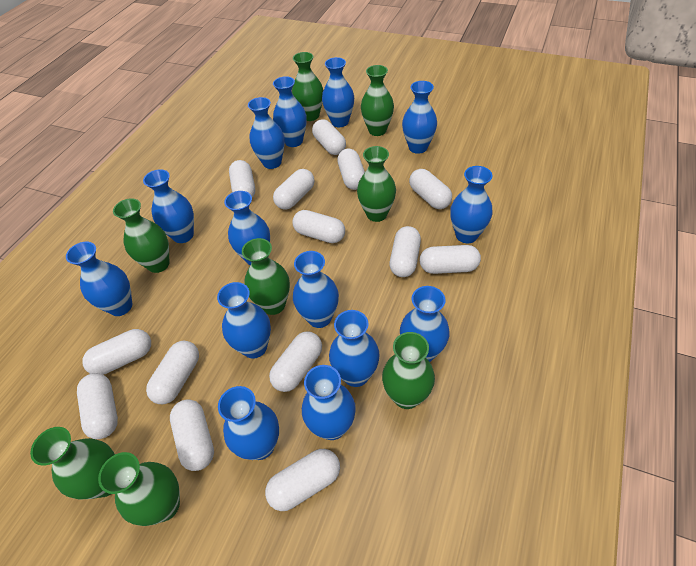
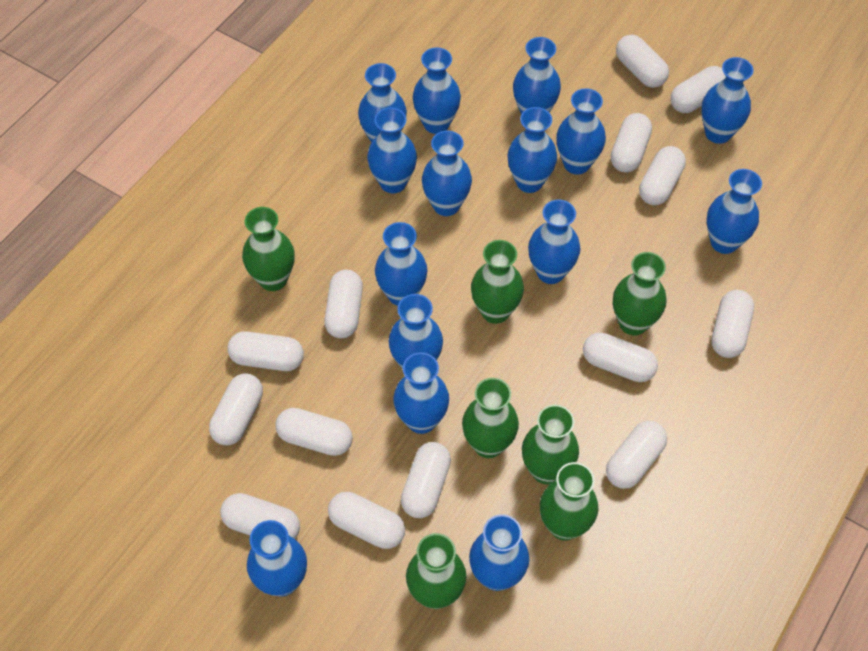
blue vase: 14 -> 15
green vase: 8 -> 7

